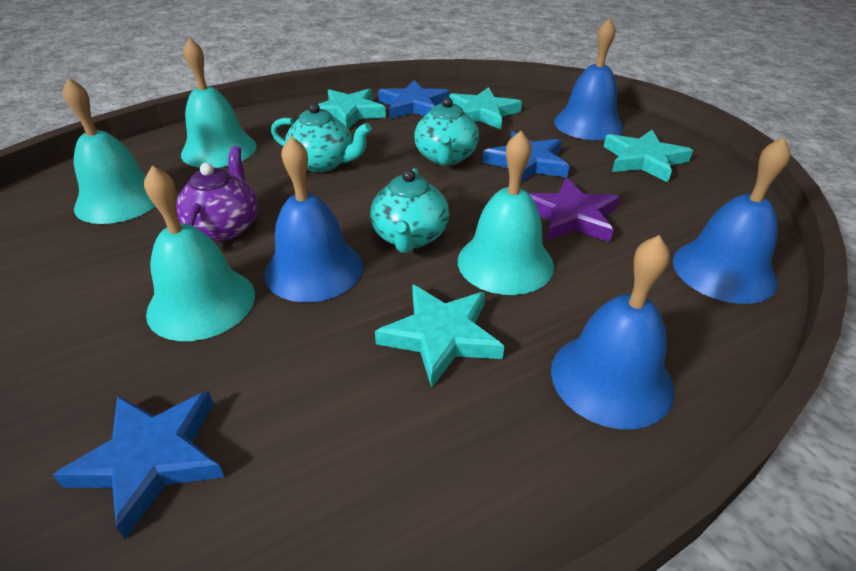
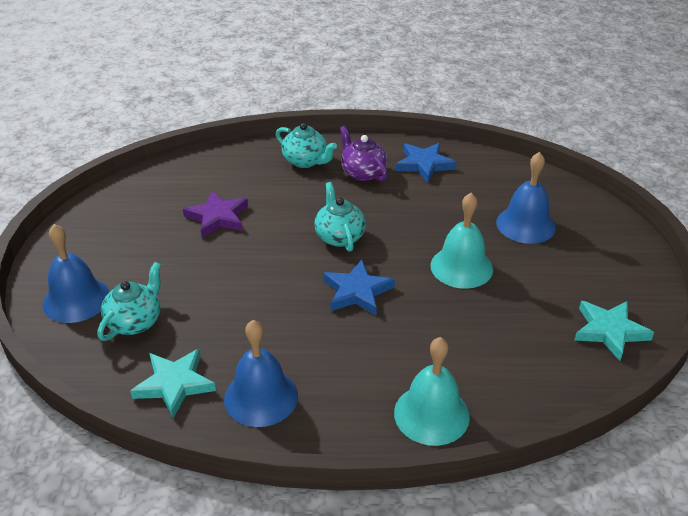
blue bell: 4 -> 3
blue star: 3 -> 2
turquoise bell: 4 -> 2
turquoise star: 4 -> 2

